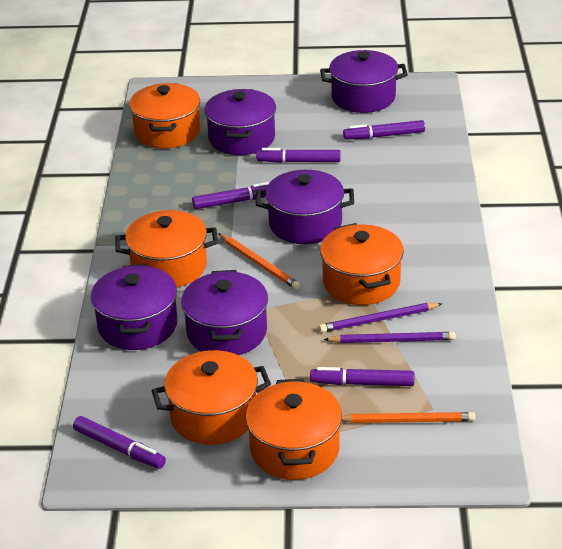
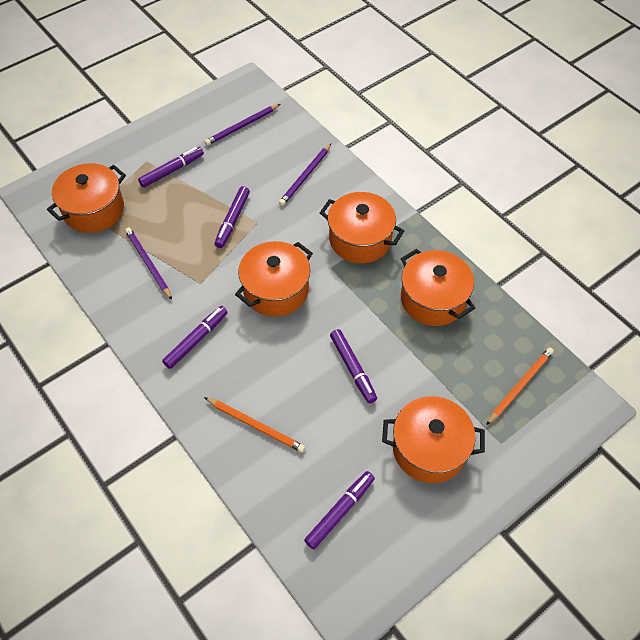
purple pencil: 2 -> 3
purple pot: 5 -> 0

